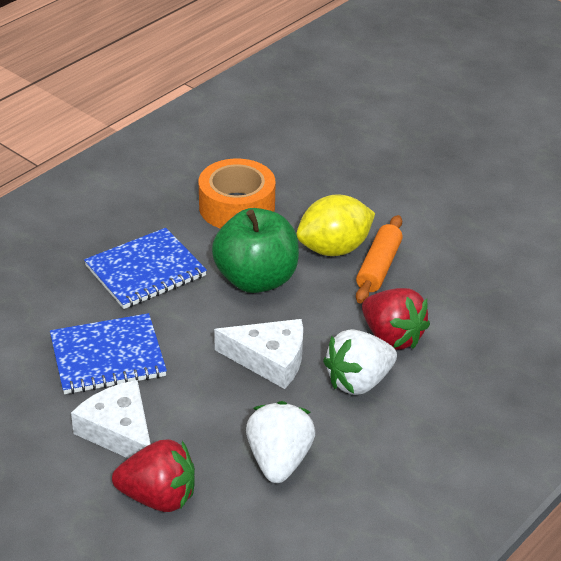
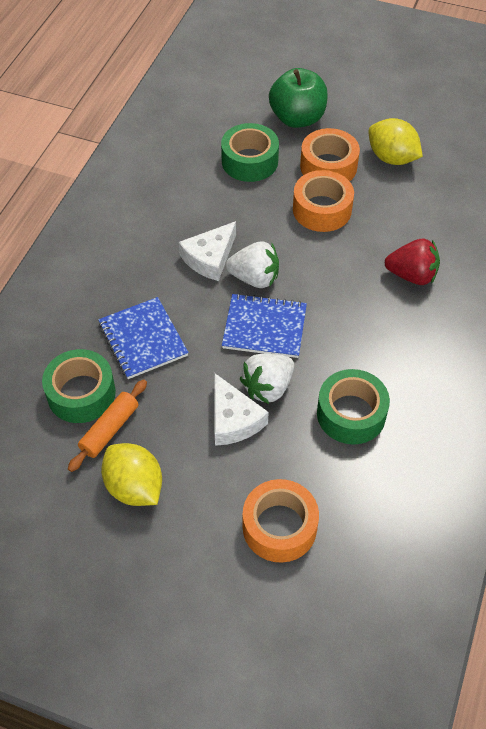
green tape: 0 -> 3
orange tape: 1 -> 3
red strawberry: 2 -> 1
yellow lemon: 1 -> 2

